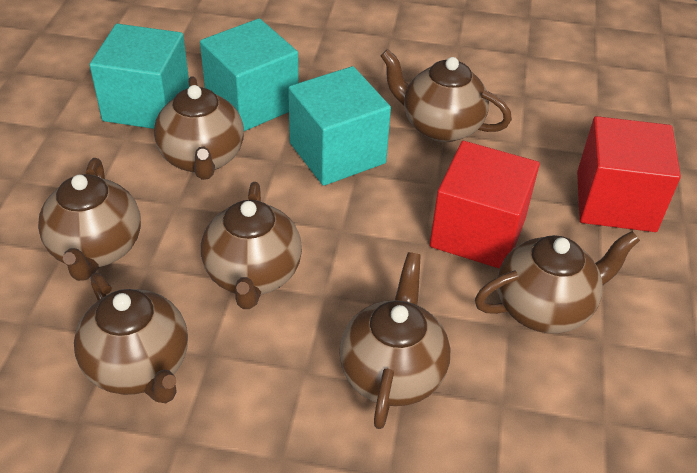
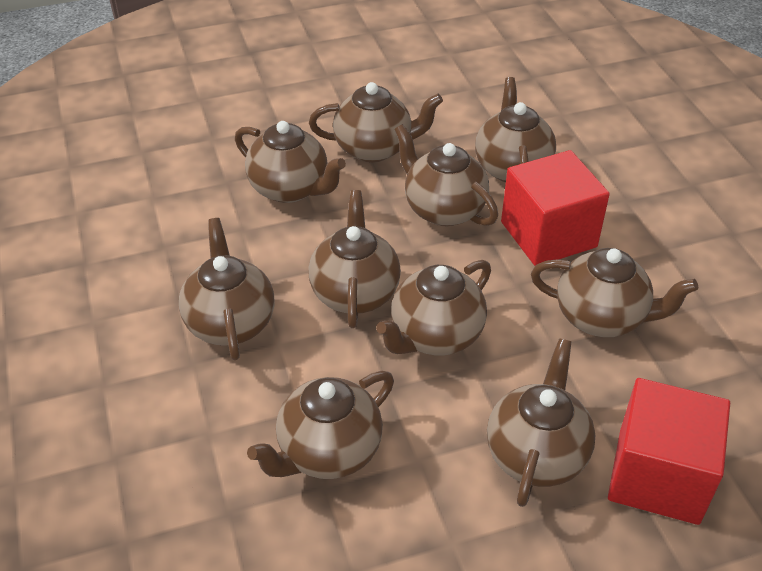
brown teapot: 7 -> 10
turquoise cube: 3 -> 0

